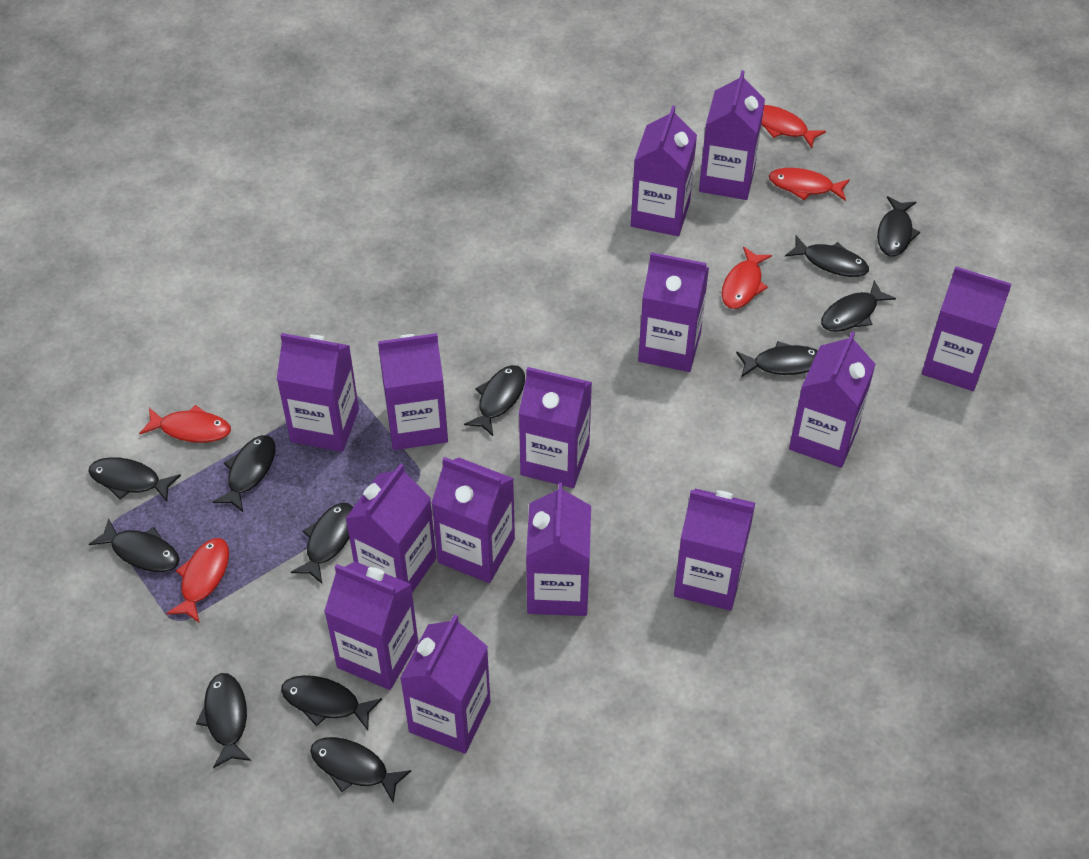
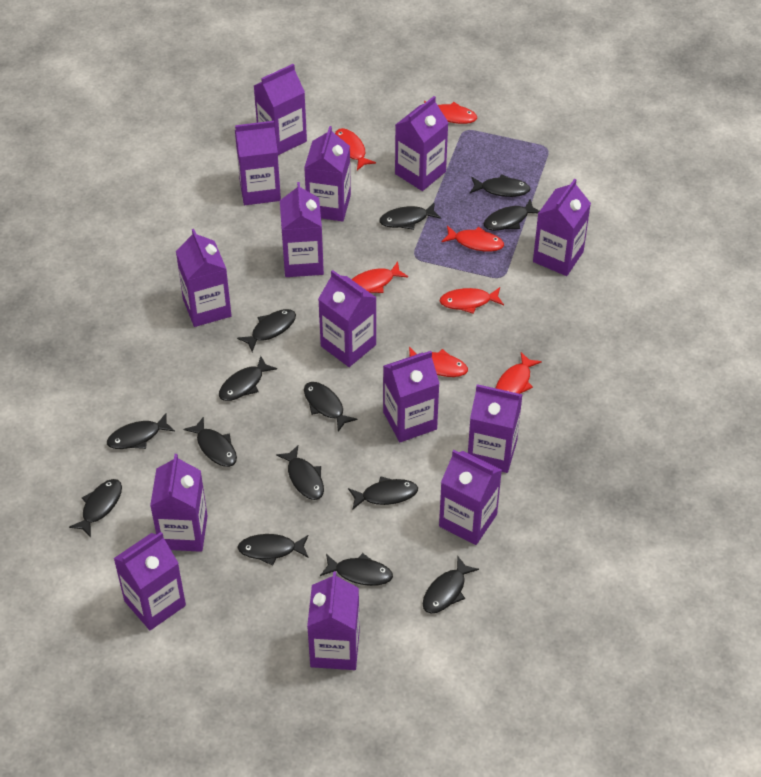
black fish: 12 -> 14
red fish: 5 -> 7

